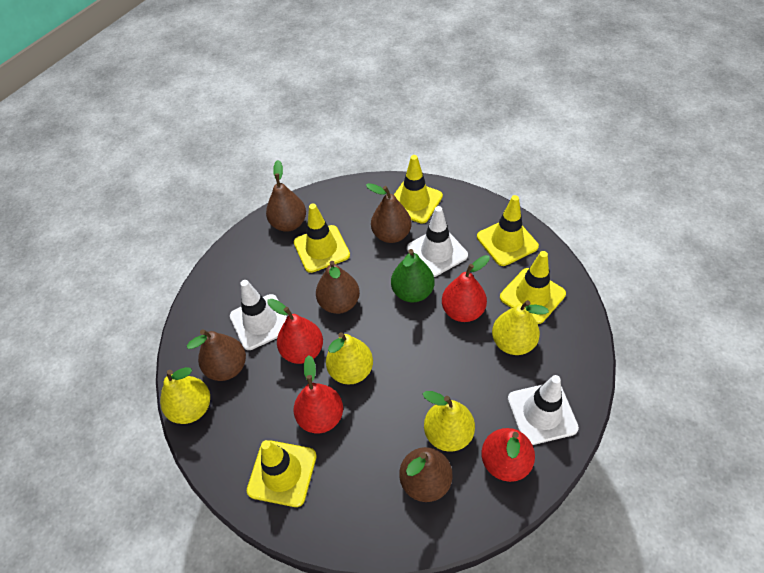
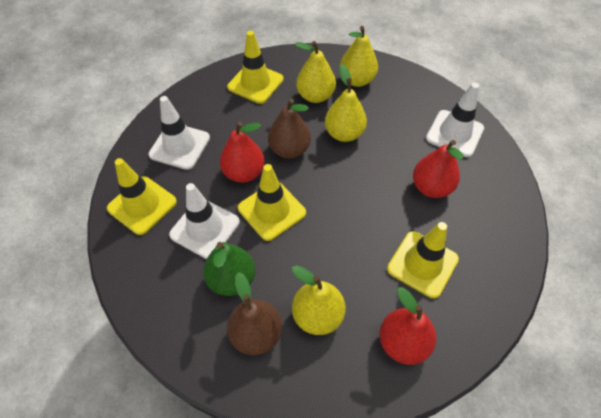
brown pear: 5 -> 2
red pear: 4 -> 3
yellow traffic cone: 5 -> 4

